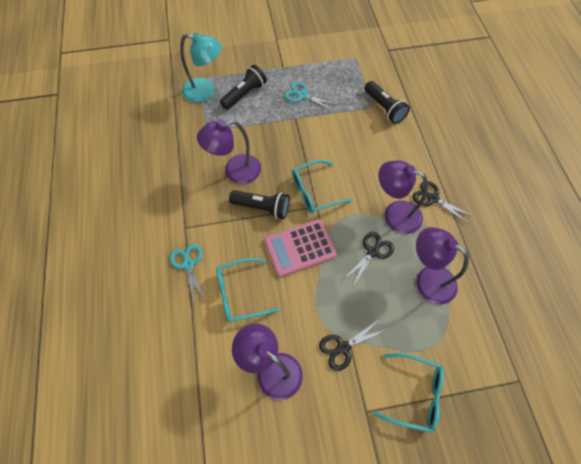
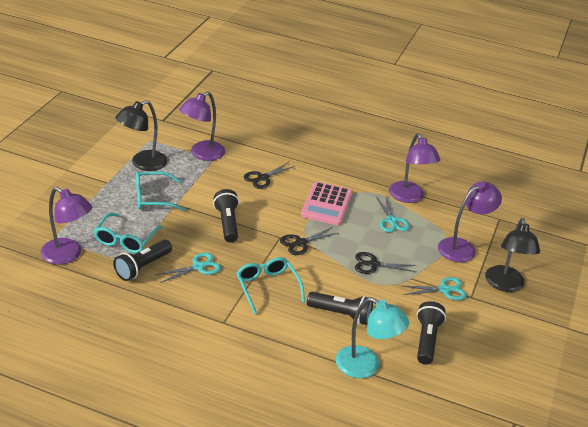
black flashlight: 3 -> 4
black lamp: 0 -> 2
turquoise scissors: 2 -> 3

